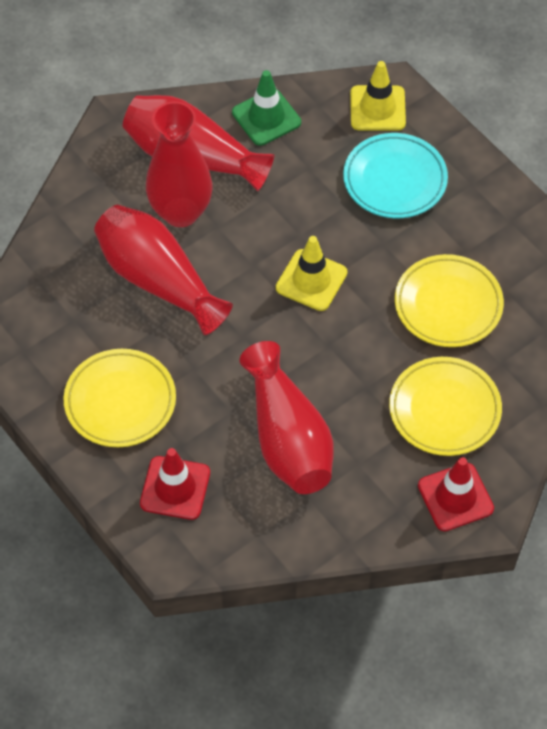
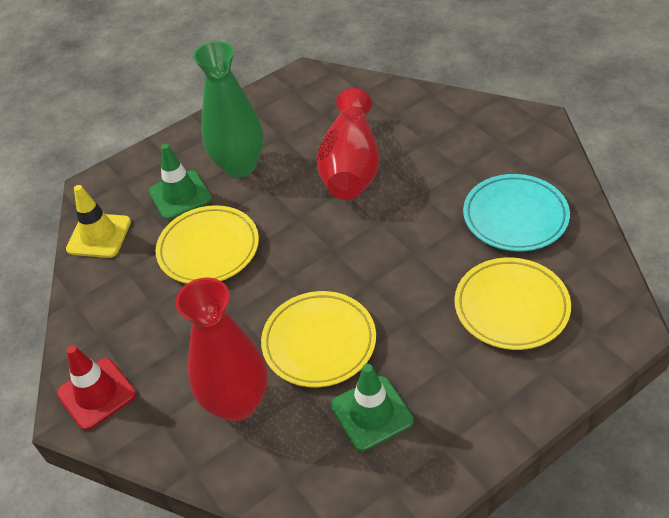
green traffic cone: 1 -> 2
green vase: 0 -> 1
red traffic cone: 2 -> 1
red vase: 4 -> 2
yellow traffic cone: 2 -> 1

